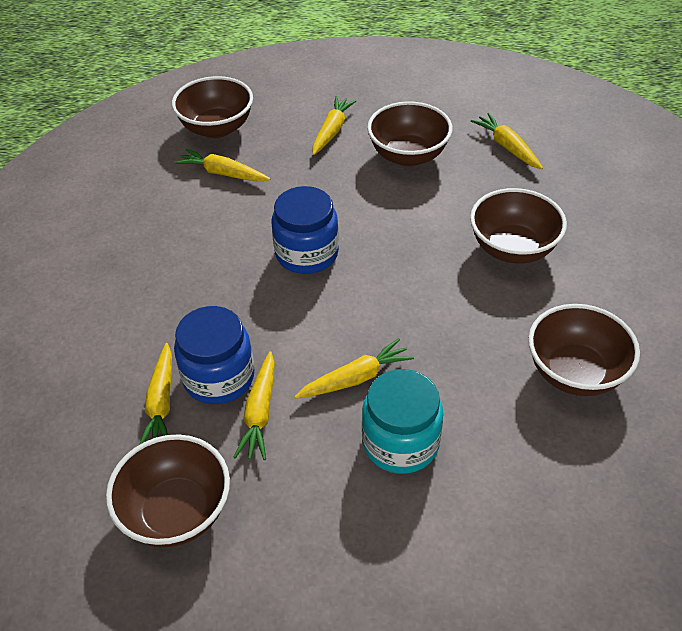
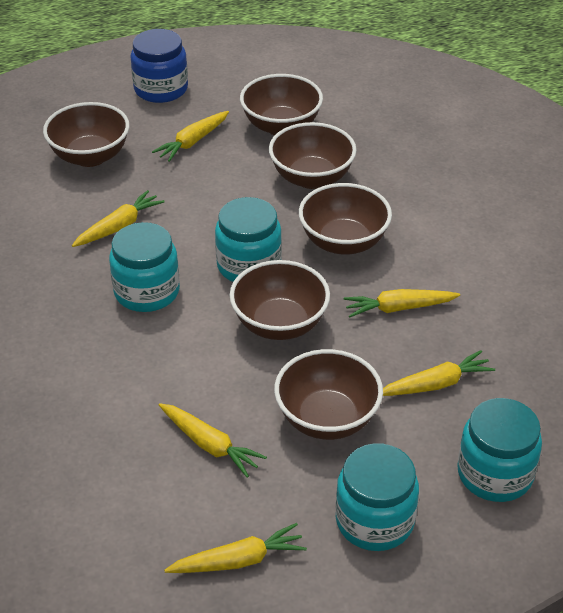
blue jar: 2 -> 1
brown bowl: 5 -> 6
turquoise jar: 1 -> 4

